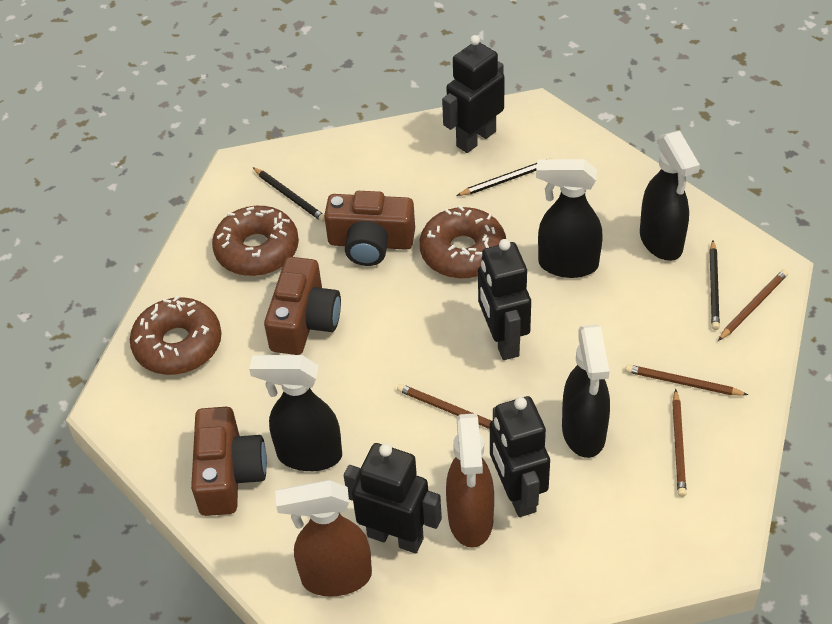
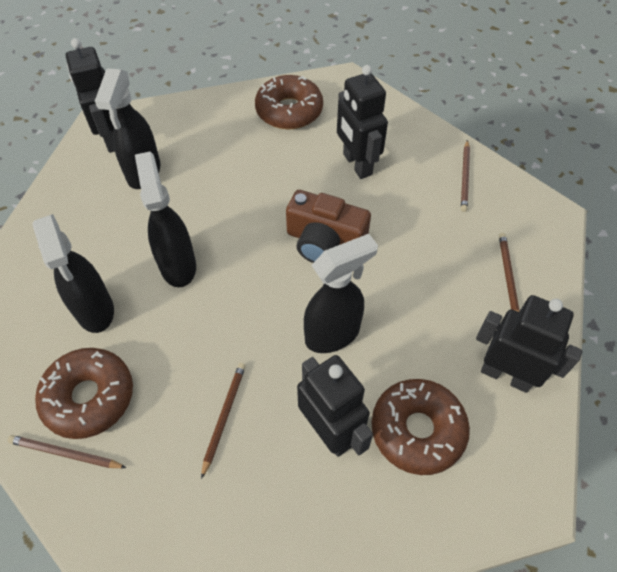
black pencil: 3 -> 0
brown camera: 3 -> 1
brown spray bottle: 2 -> 0

